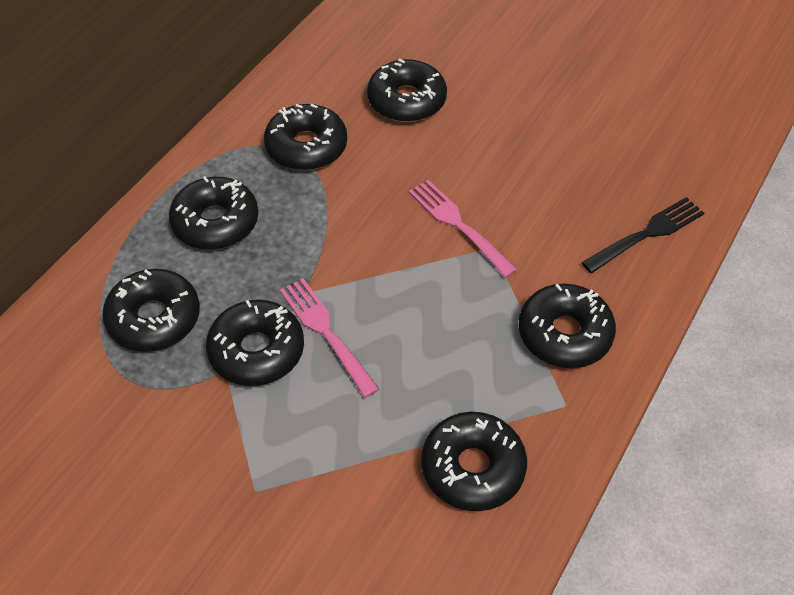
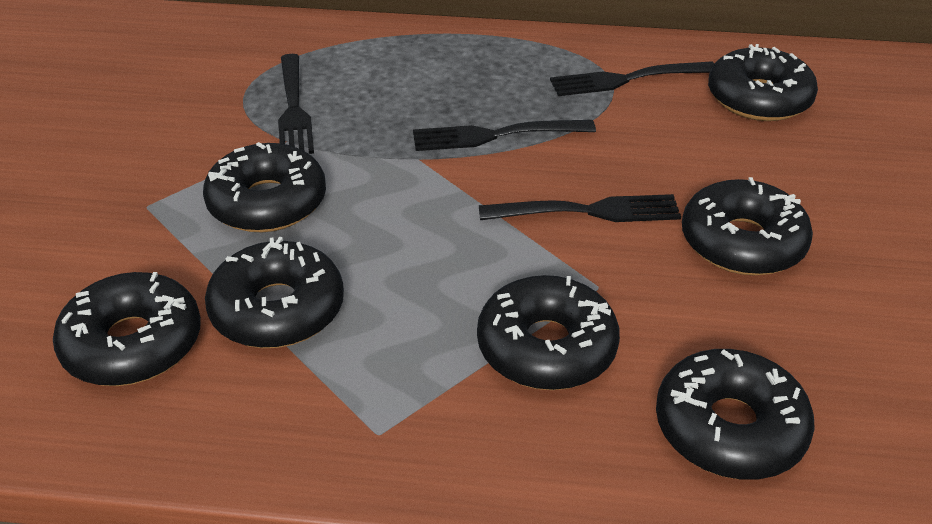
black fork: 1 -> 4
pink fork: 2 -> 0

